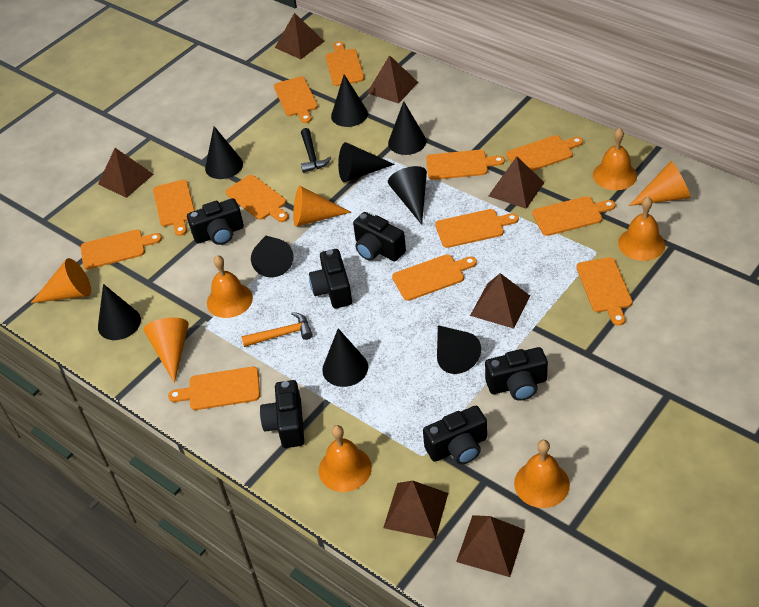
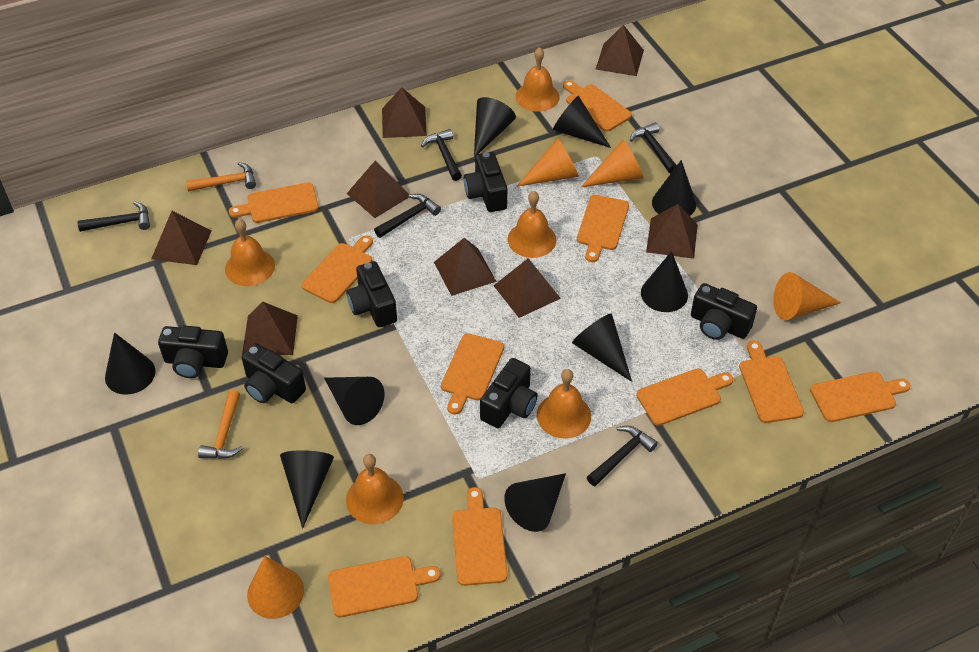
black hammer: 1 -> 5
brown pyramid: 7 -> 8
orange cutting board: 12 -> 10
orange hammer: 1 -> 2

